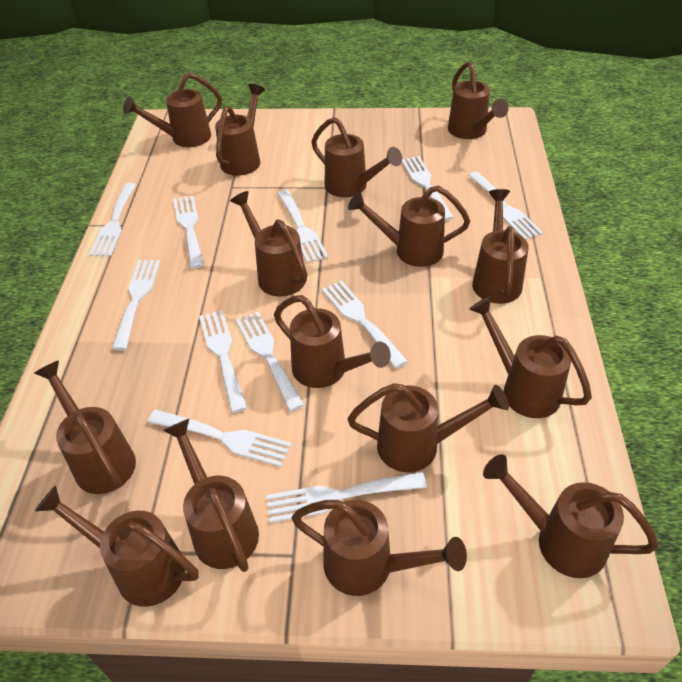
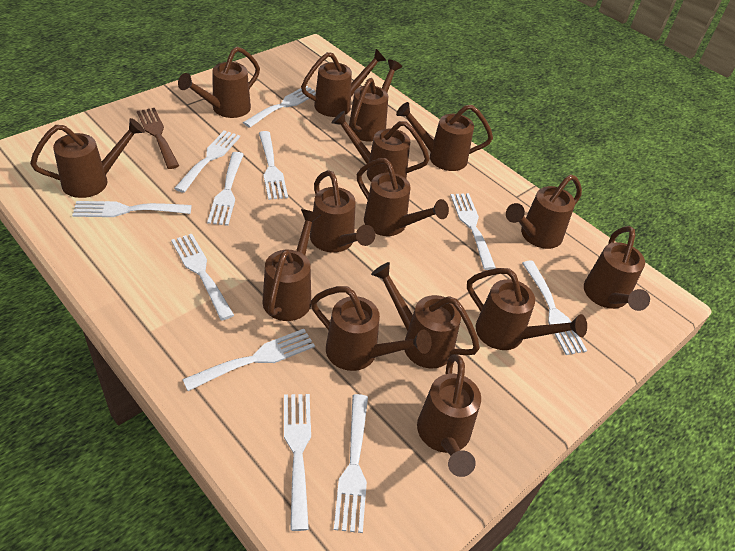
brown fork: 0 -> 1

